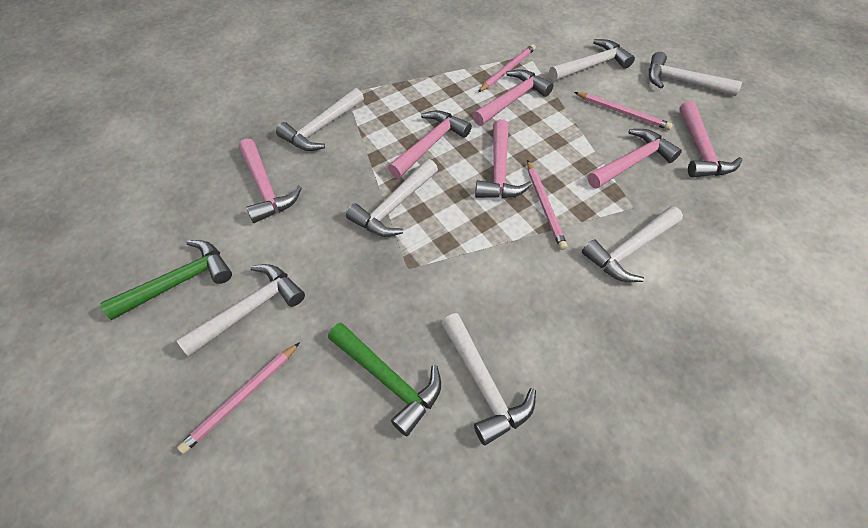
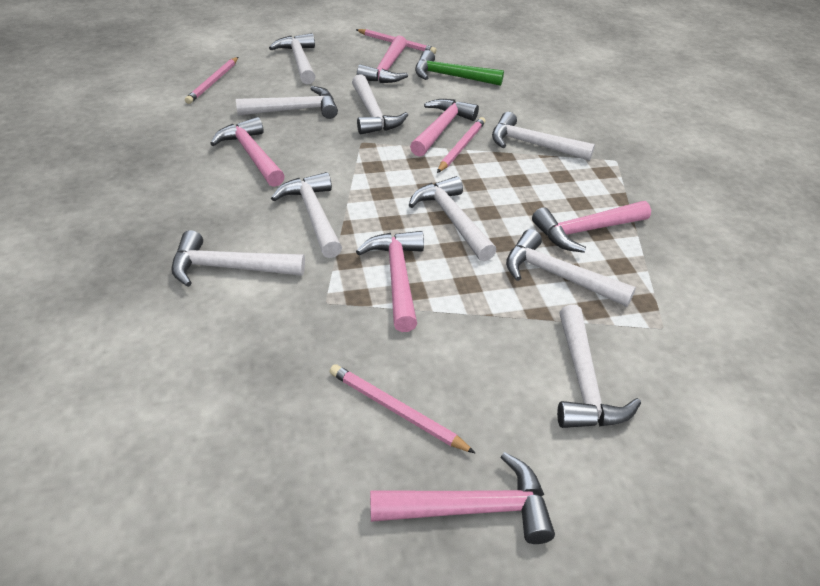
green hammer: 2 -> 1
white hammer: 7 -> 9

